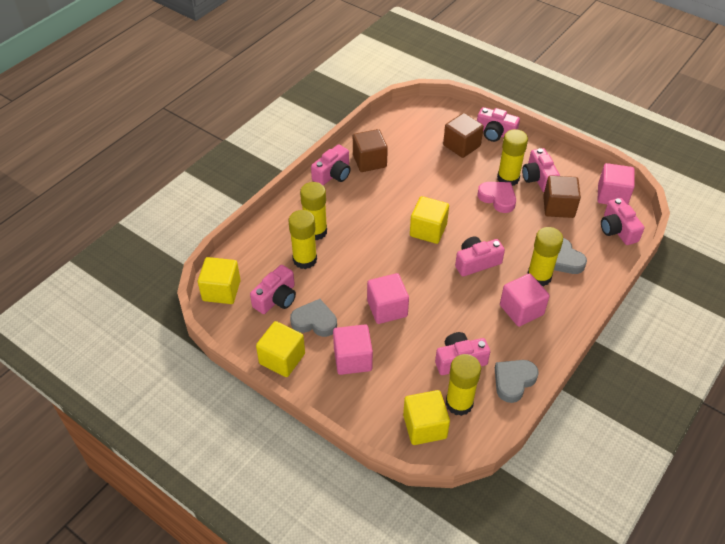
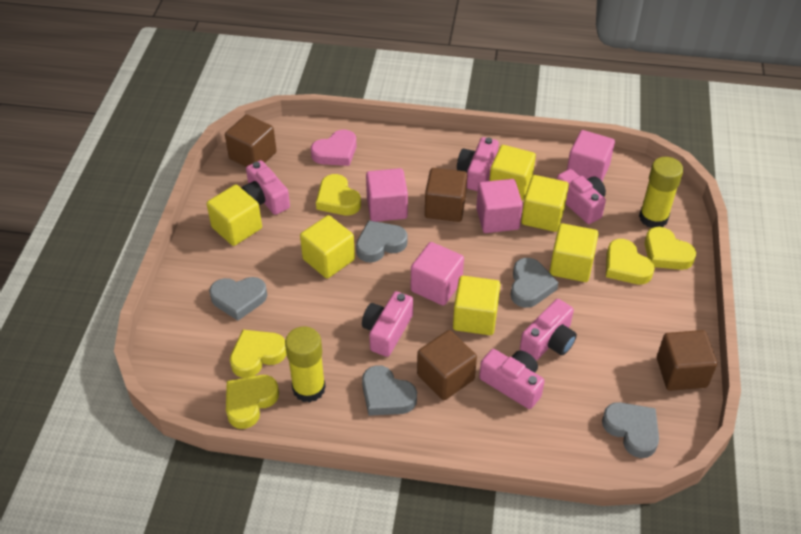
brown cube: 3 -> 4
grey heart: 3 -> 5
pink camera: 7 -> 6
yellow cube: 4 -> 6
yellow glue stick: 5 -> 2
yellow heart: 0 -> 5

